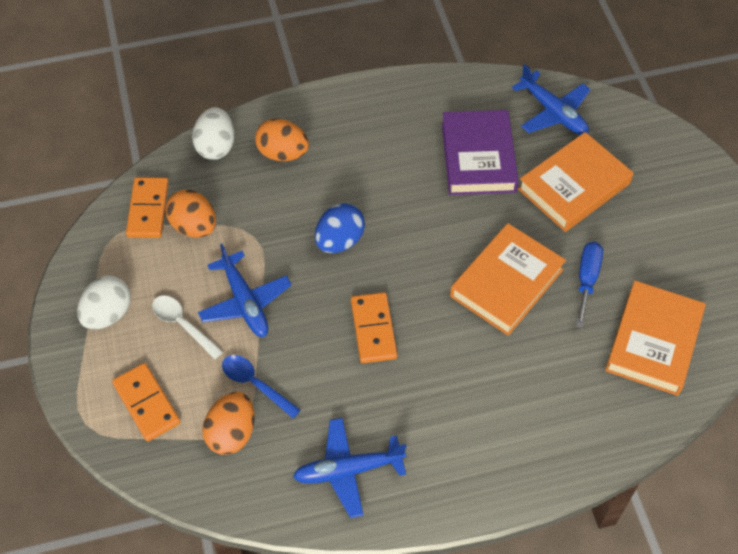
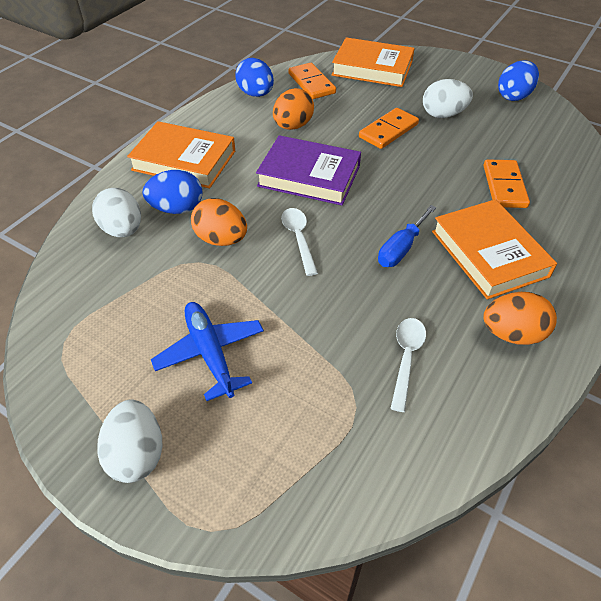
blue egg: 1 -> 3
blue plane: 3 -> 1
blue spoon: 1 -> 0
white egg: 2 -> 3
white spoon: 1 -> 2

